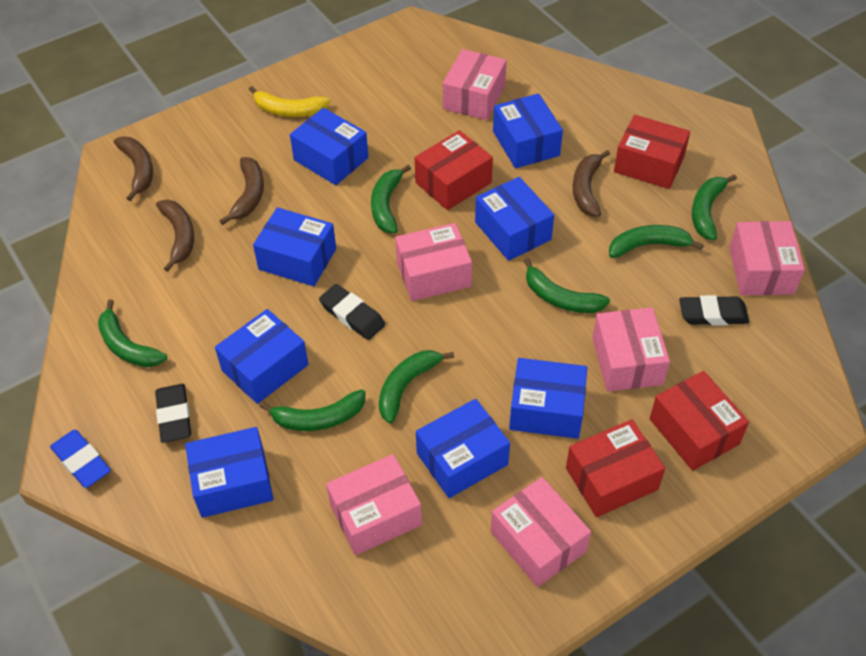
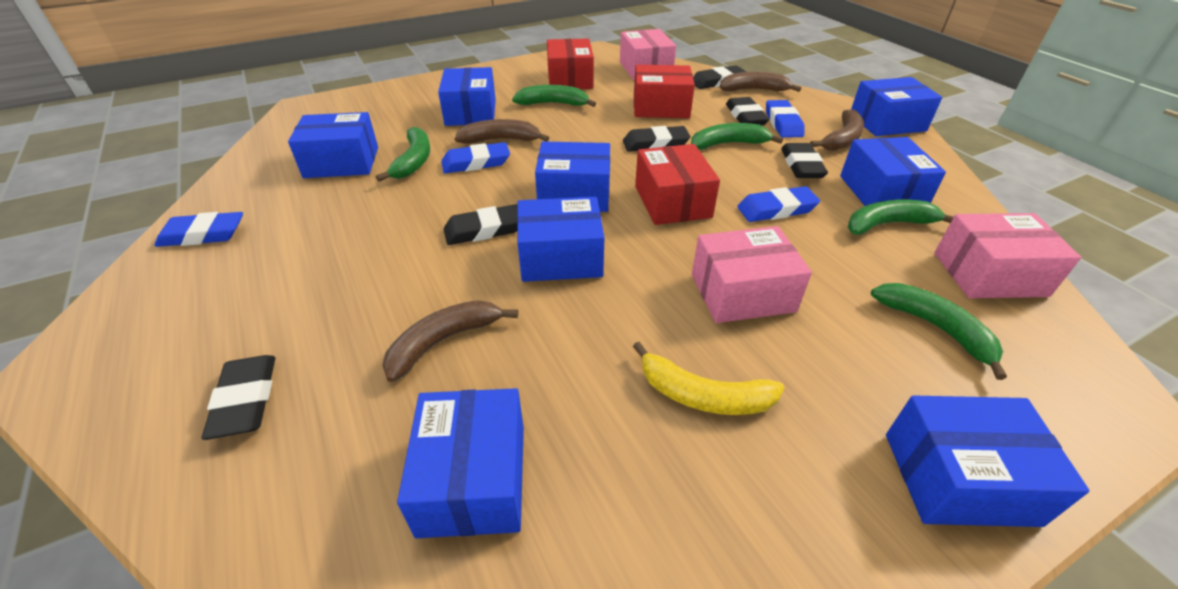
black eraser: 3 -> 6
blue eraser: 1 -> 4
green banana: 7 -> 5
pink box: 6 -> 3
red box: 4 -> 3

